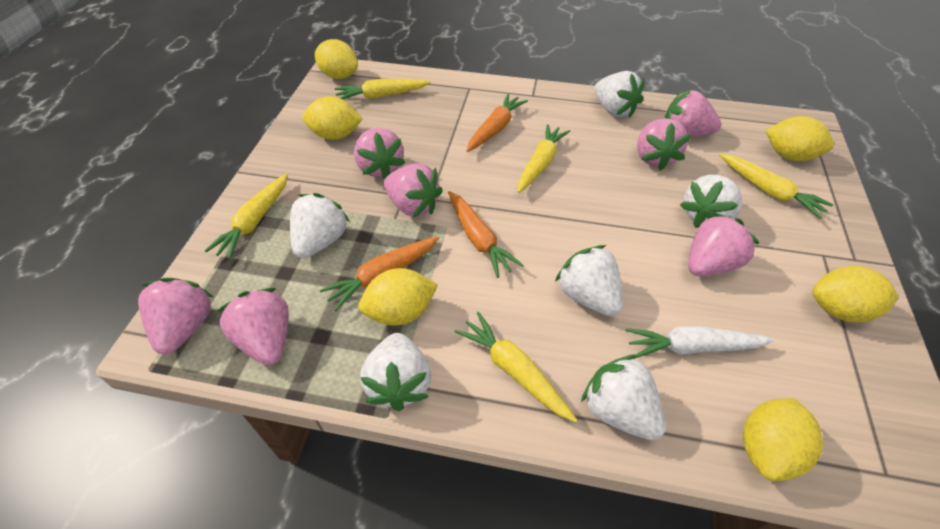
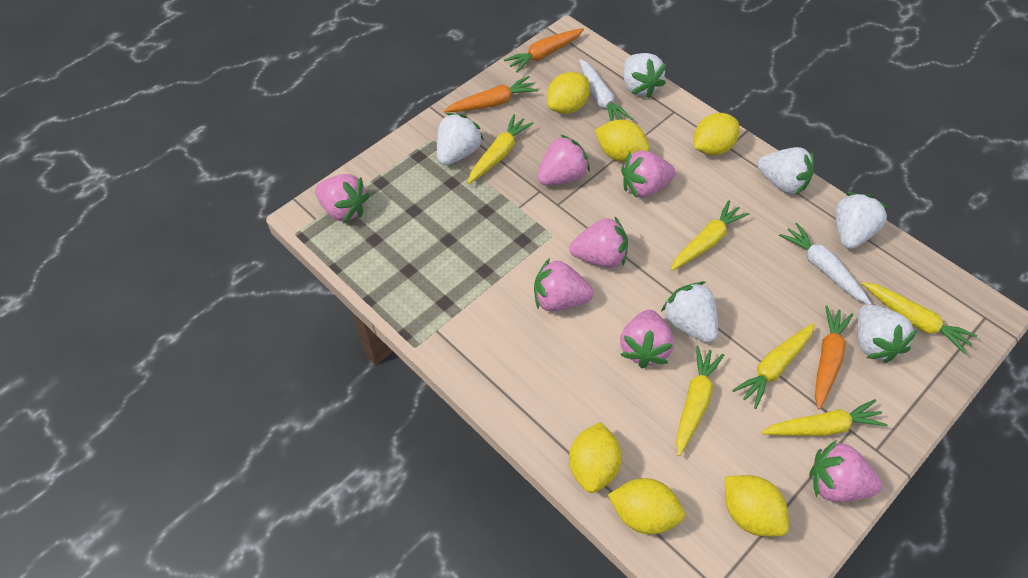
white carrot: 1 -> 2
yellow carrot: 5 -> 6

